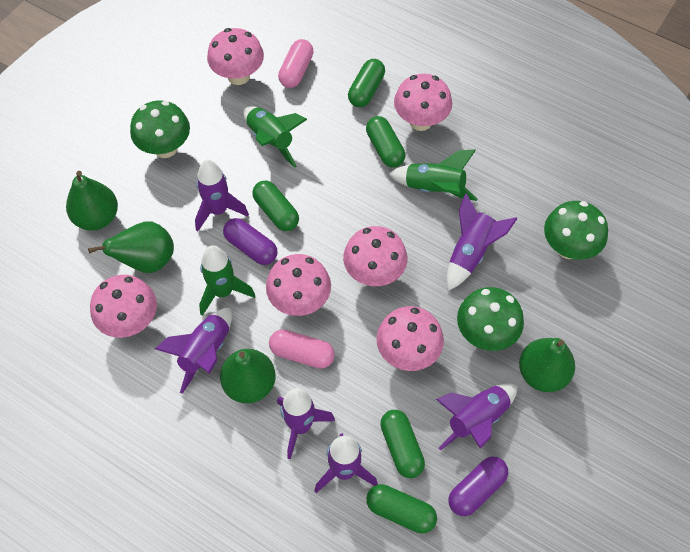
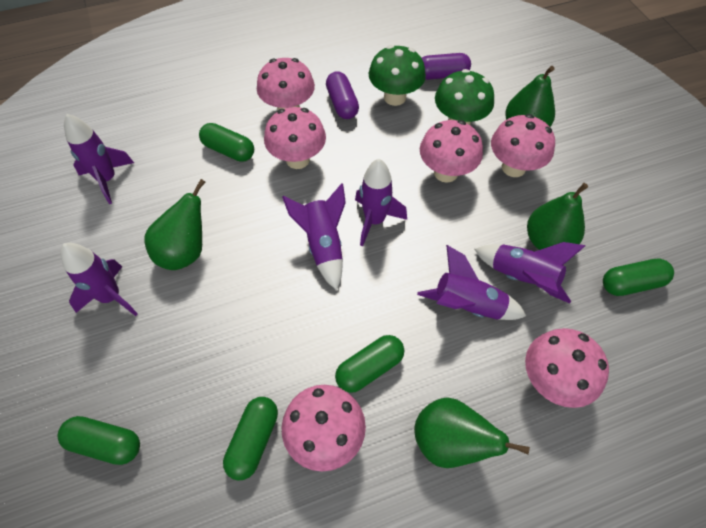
green mushroom: 3 -> 2
green rocket: 3 -> 0
pink capsule: 2 -> 0

